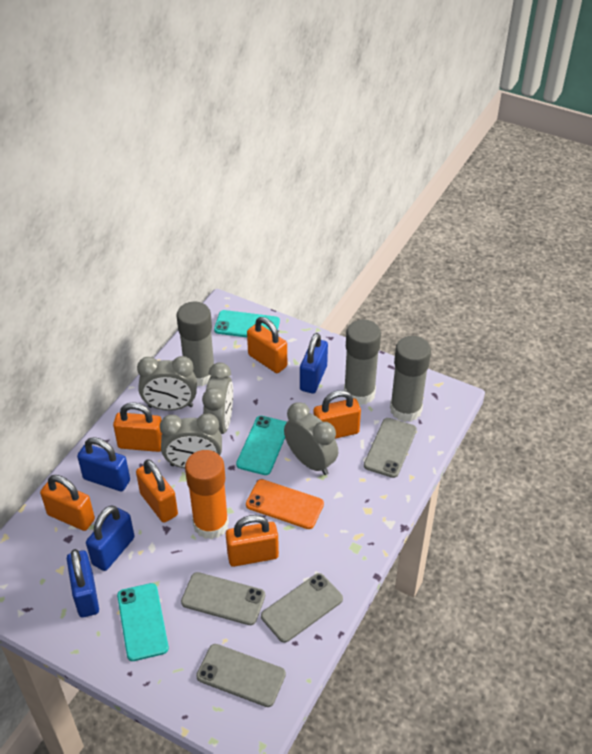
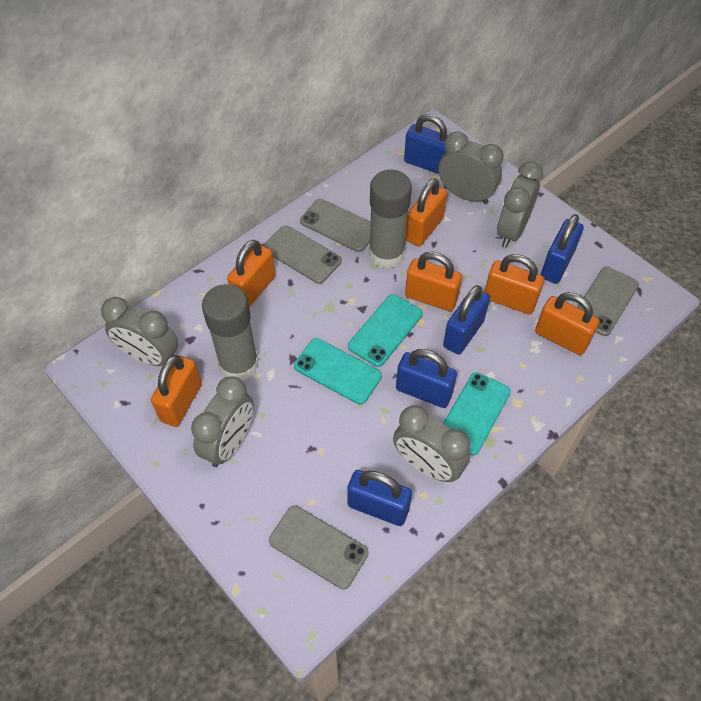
blue padlock: 4 -> 5
grey clock: 4 -> 5
grey glue stick: 3 -> 2
orange glue stick: 1 -> 0
orange phone: 1 -> 0

